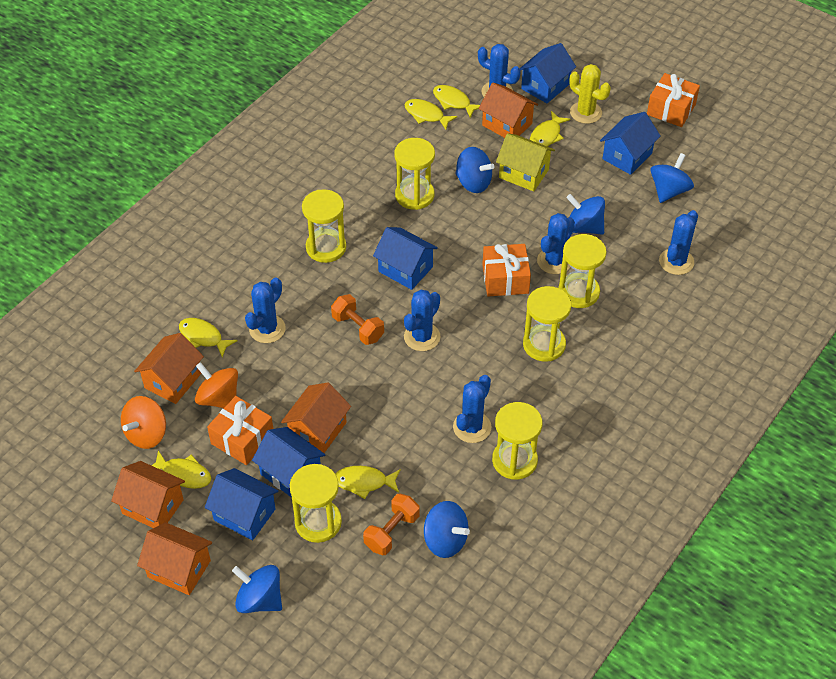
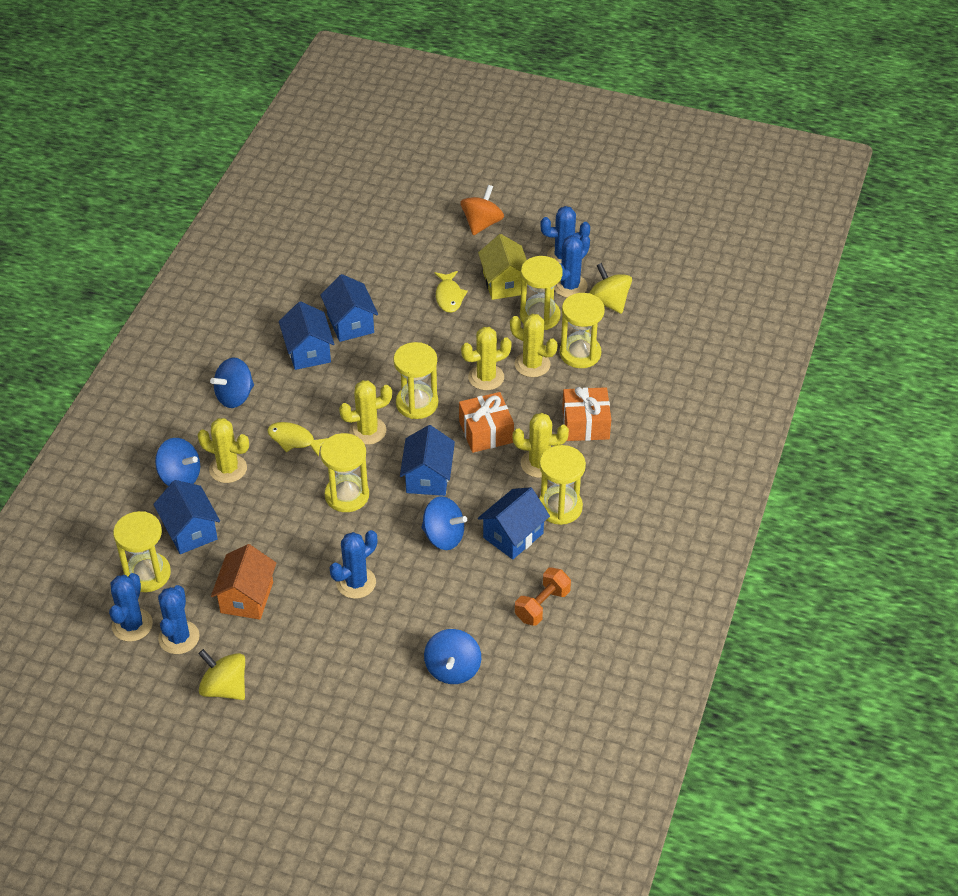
blue cactus: 6 -> 5
blue spinning top: 5 -> 4
orange dumbbell: 2 -> 1
orange gift: 3 -> 2
orange house: 5 -> 1
orange spinning top: 2 -> 1
yellow cactus: 1 -> 5
yellow fish: 6 -> 2
yellow spinning top: 0 -> 2

